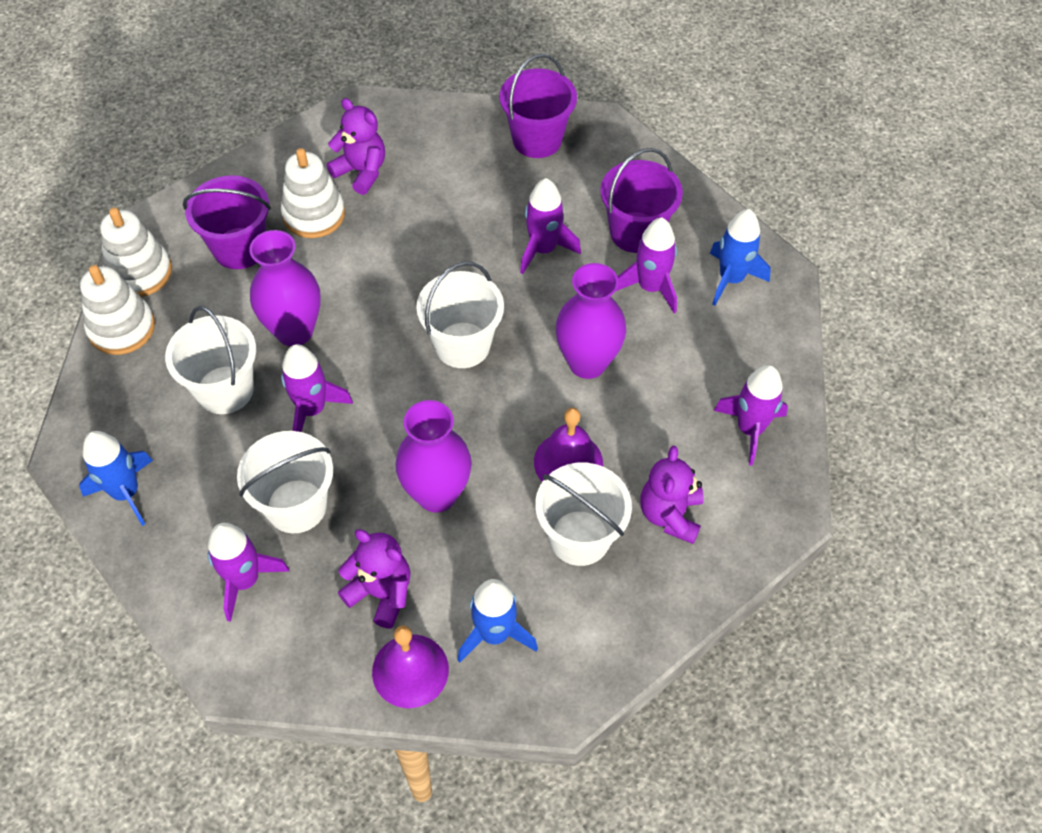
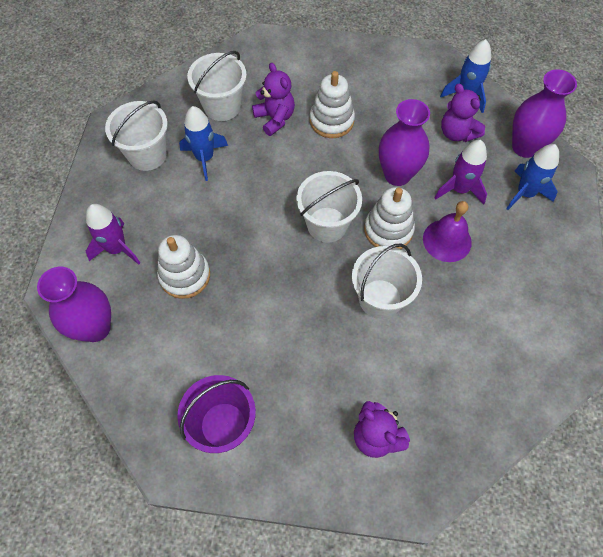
purple bell: 2 -> 1
purple bucket: 3 -> 1
purple rocket: 5 -> 2

